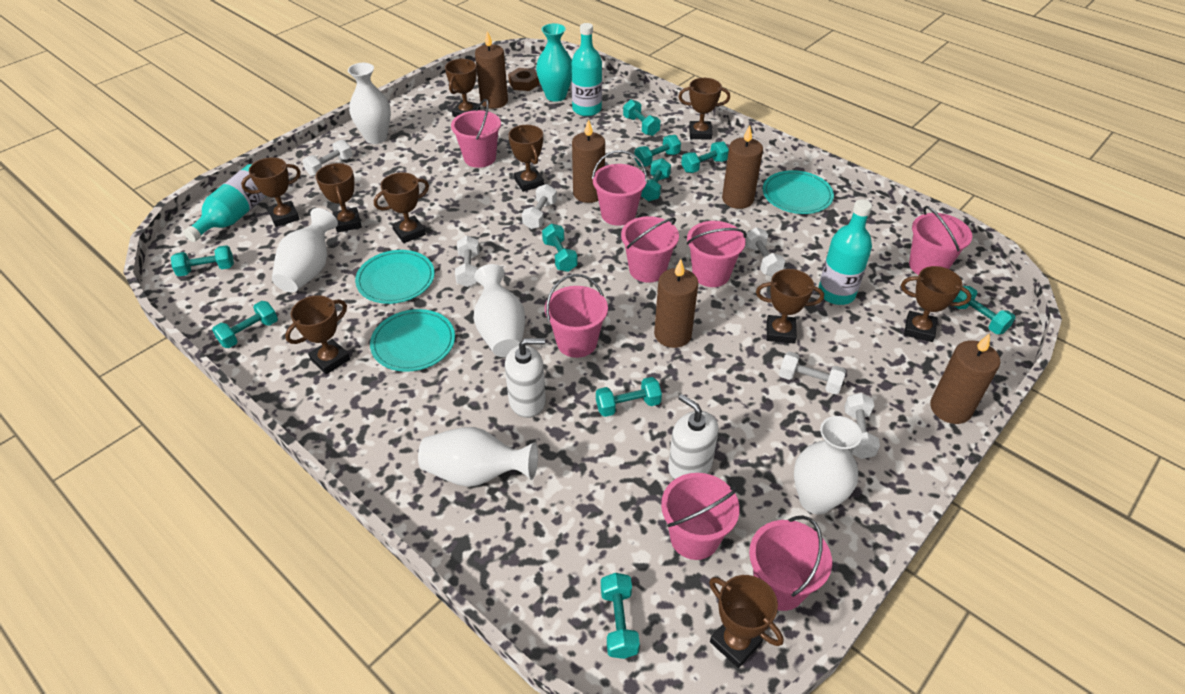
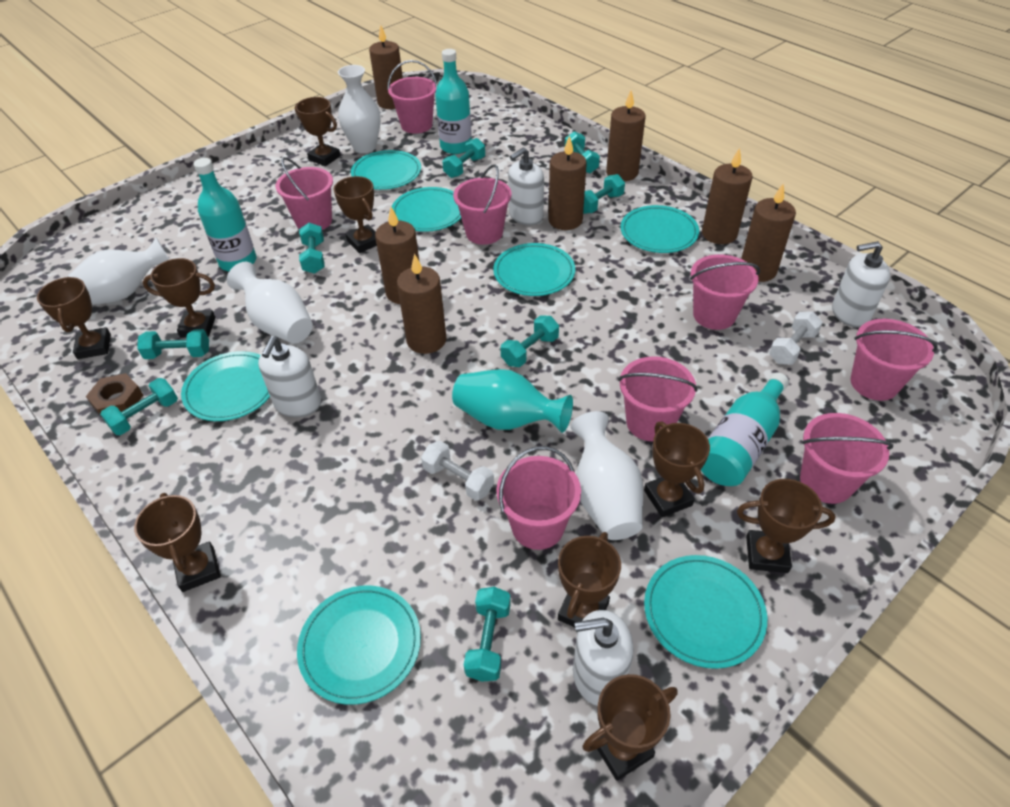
brown candle: 5 -> 7
brown trophy: 10 -> 9
turquoise dumbbell: 10 -> 8
turquoise plate: 3 -> 7
white dumbbell: 6 -> 2
white soap dispenser: 2 -> 4
white vase: 5 -> 4

